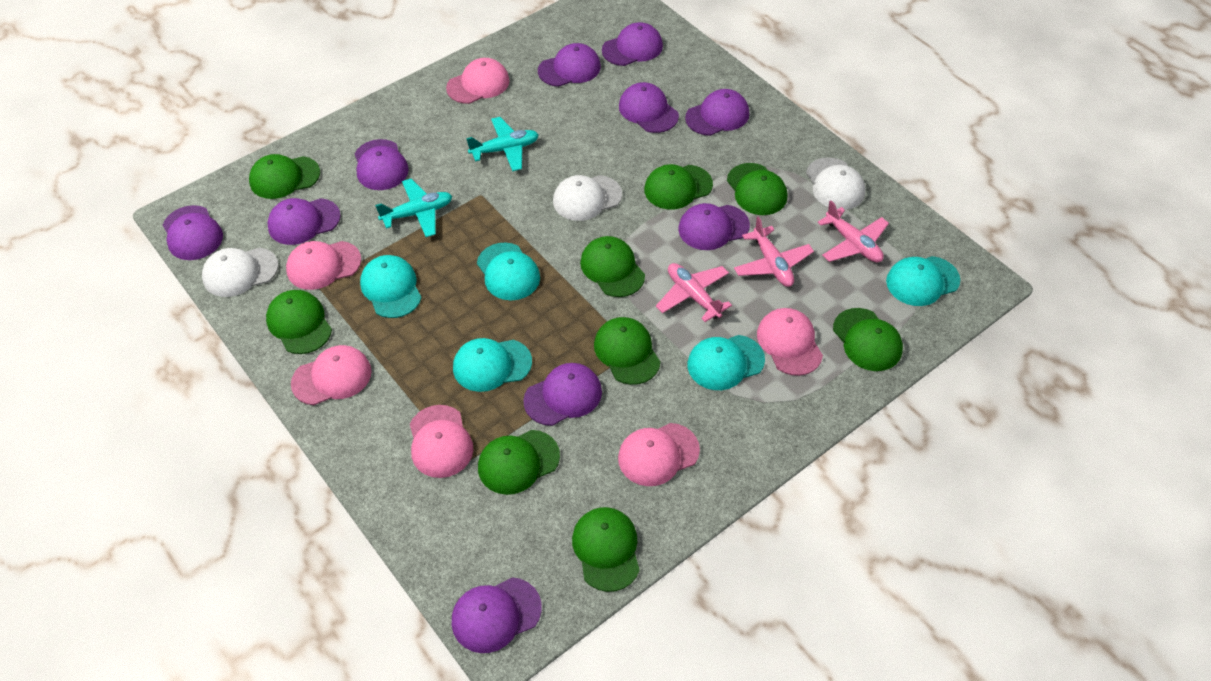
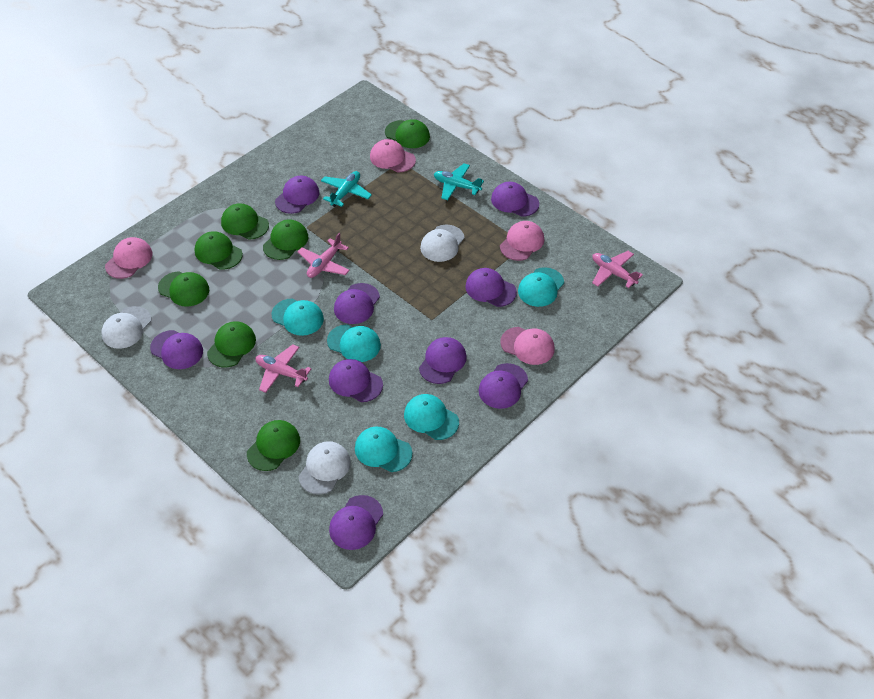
green cap: 9 -> 7
pink cap: 6 -> 4
purple cap: 10 -> 9

